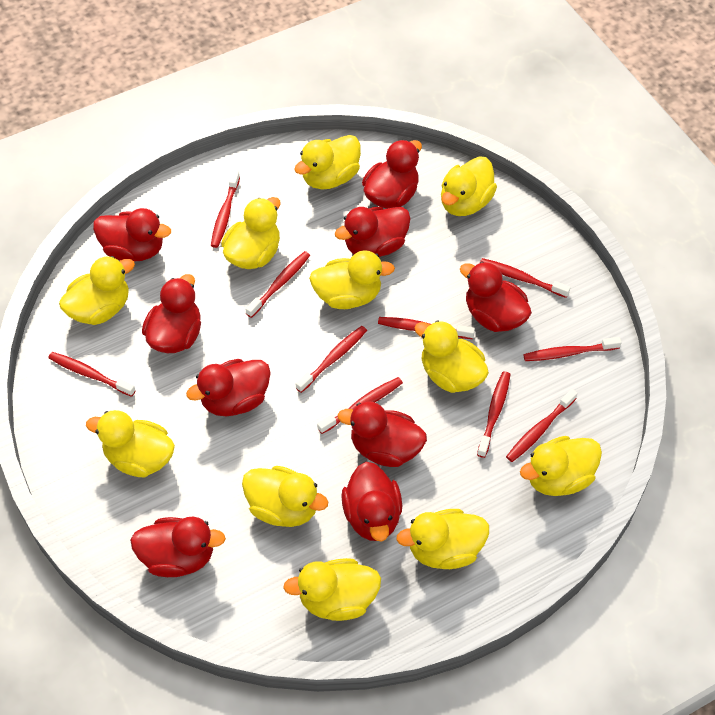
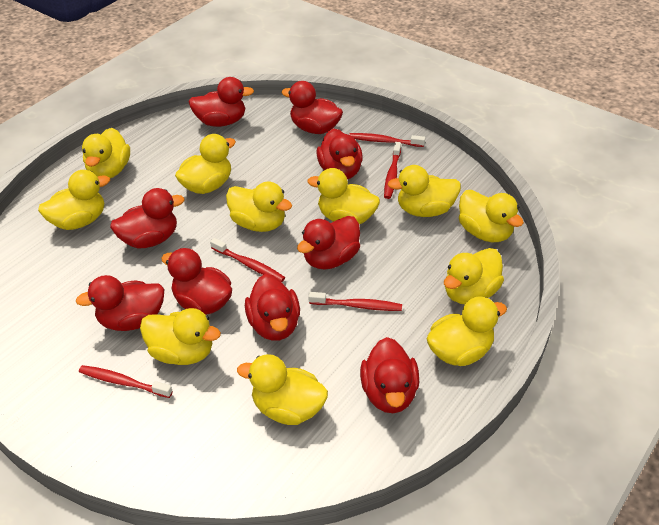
red toothbrush: 10 -> 5

